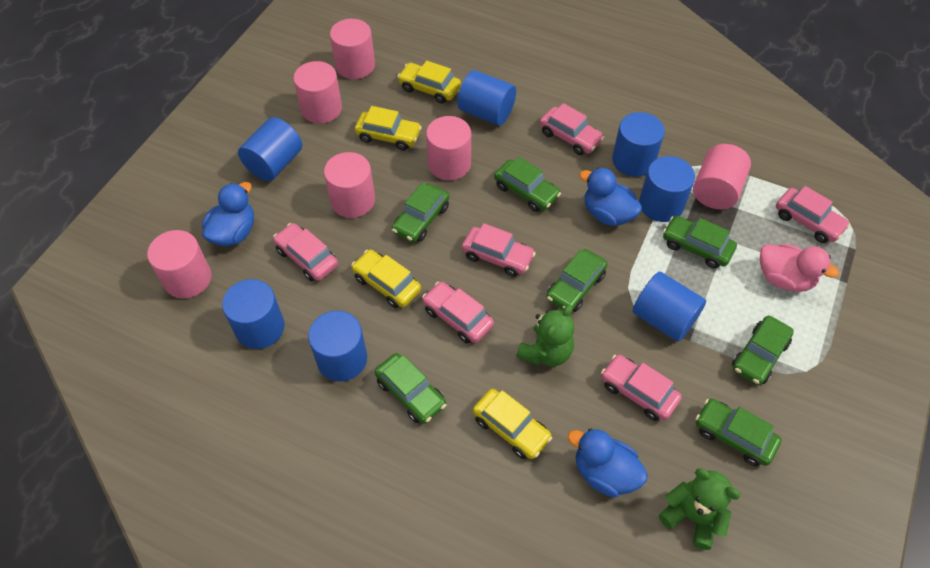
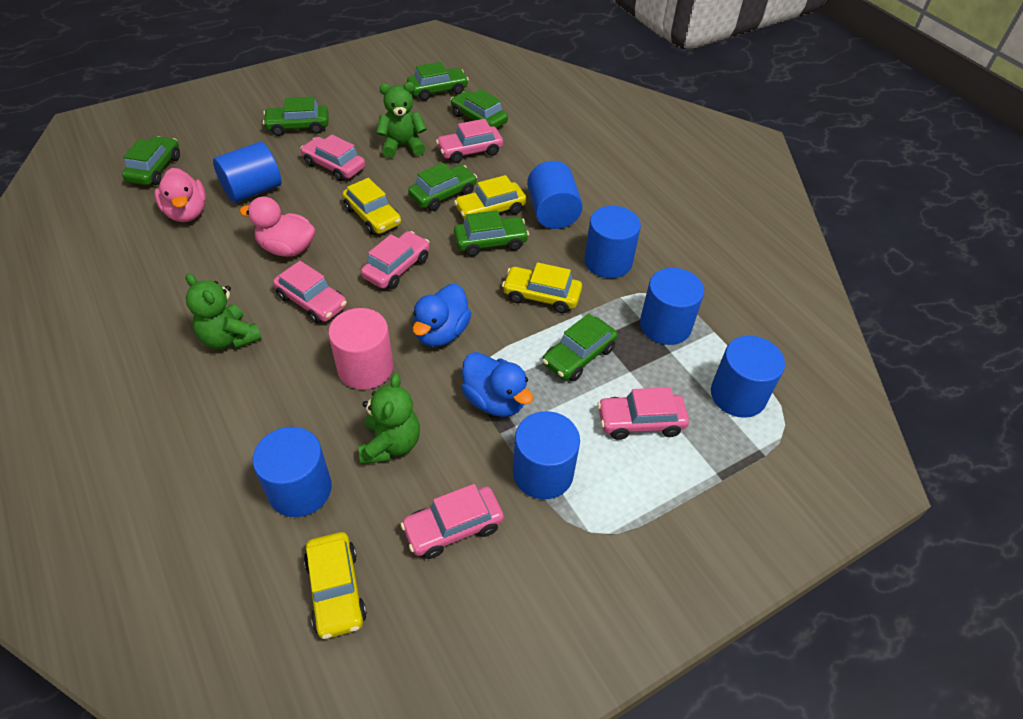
blue duck: 3 -> 2
green teddy bear: 2 -> 3
pink cylinder: 6 -> 1
pink duck: 1 -> 2

